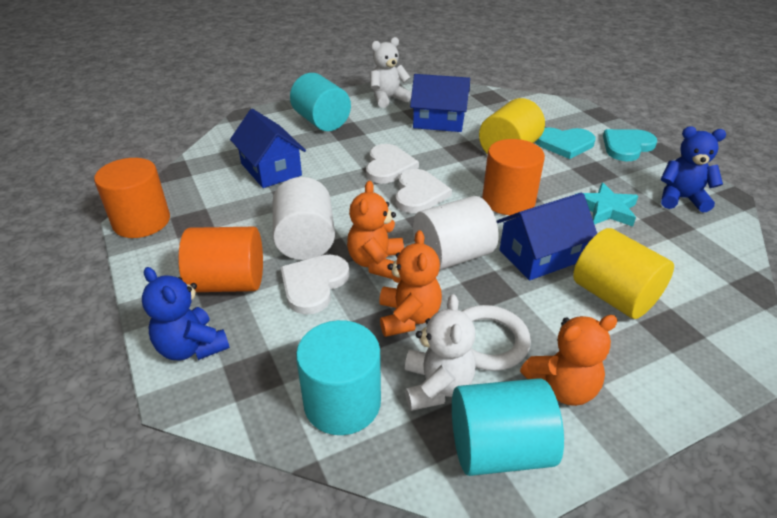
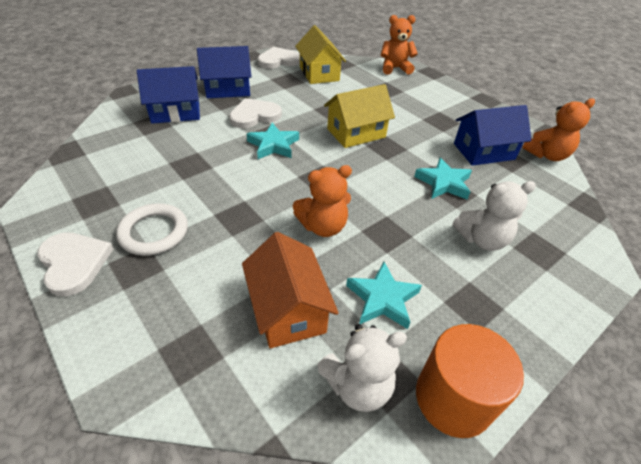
blue teddy bear: 2 -> 0
orange cylinder: 3 -> 1
orange house: 0 -> 1
turquoise cylinder: 3 -> 0
turquoise heart: 2 -> 0
turquoise star: 1 -> 3
white cylinder: 2 -> 0
yellow cylinder: 2 -> 0
yellow house: 0 -> 2

